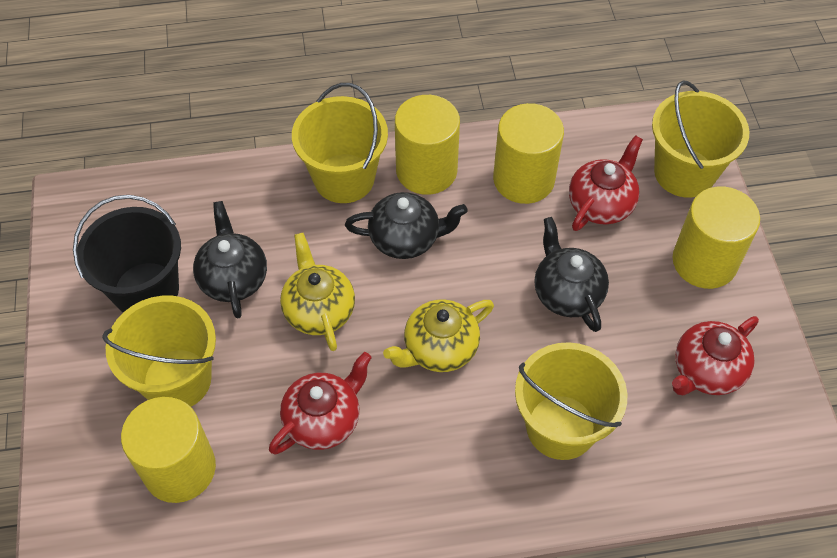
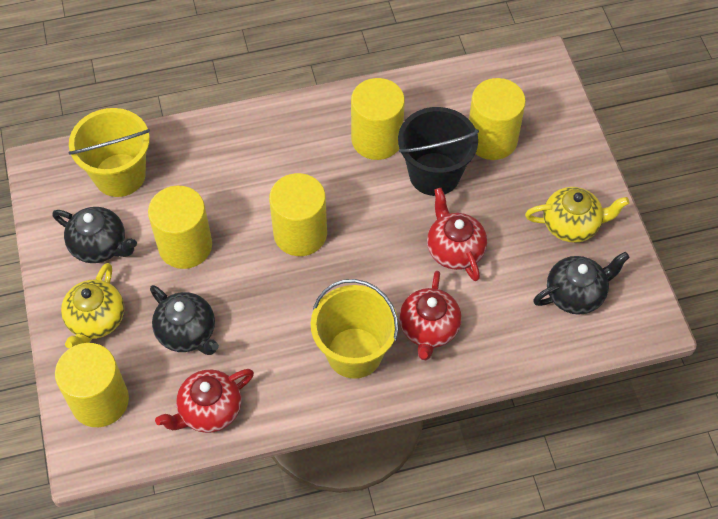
yellow bucket: 4 -> 2
yellow cylinder: 4 -> 5

